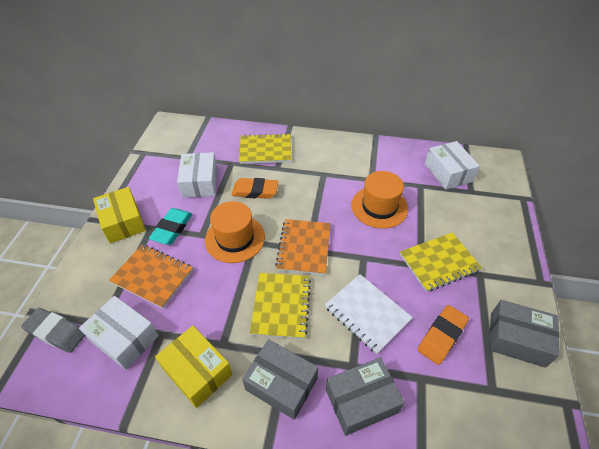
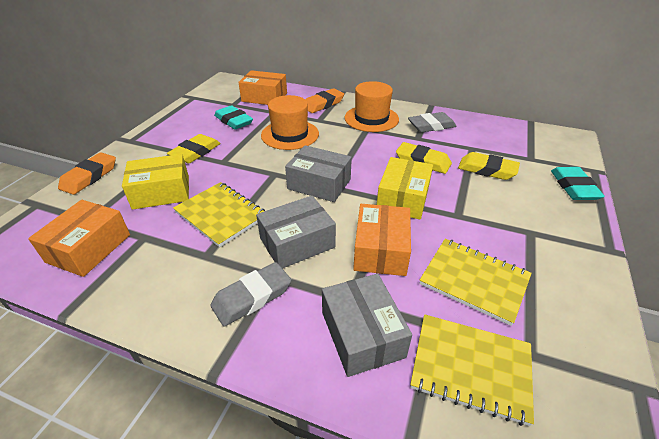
grey eraser: 1 -> 2
orange box: 0 -> 3
orange notebook: 2 -> 0
turquoise eraser: 1 -> 2
white box: 3 -> 0
white notebook: 1 -> 0
yellow eraser: 0 -> 3

